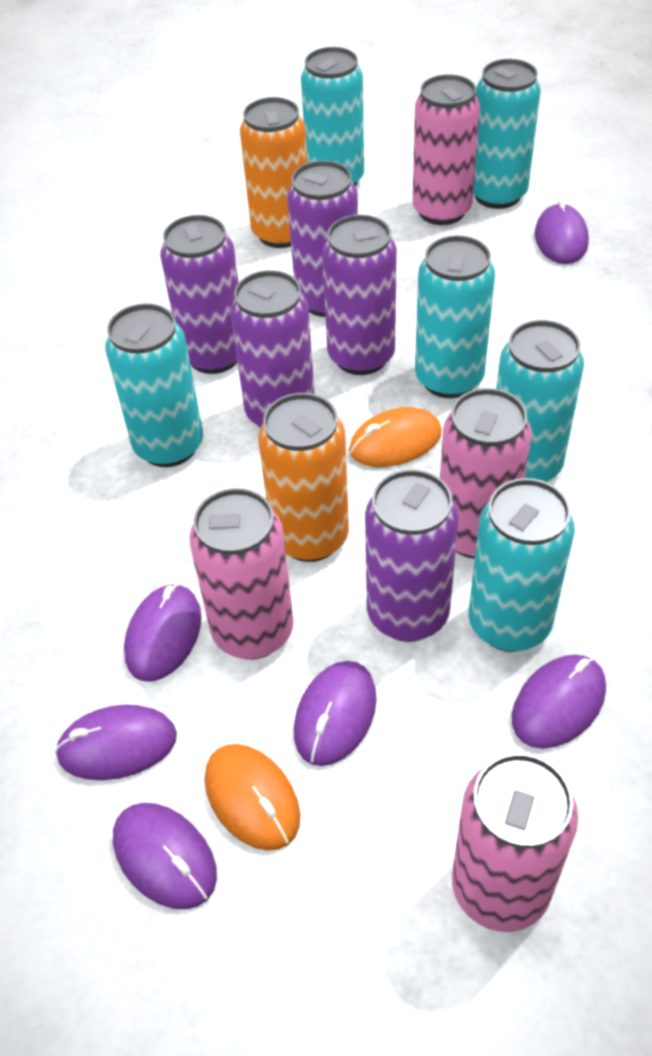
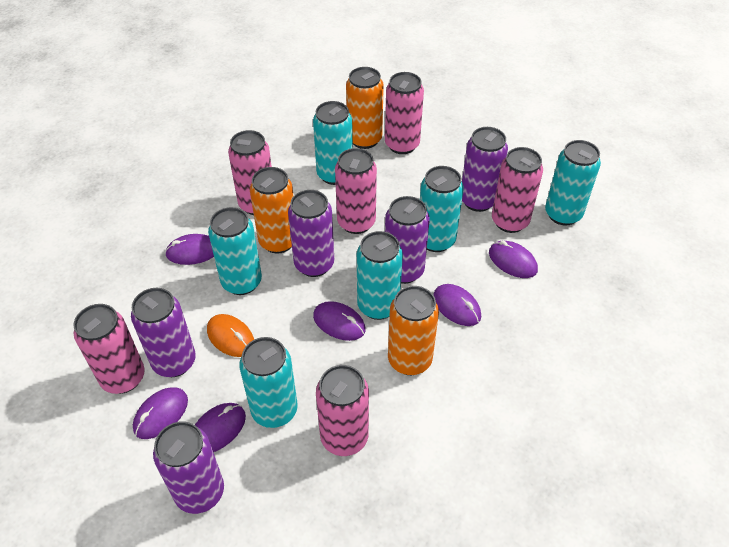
orange can: 2 -> 3
orange mouse: 2 -> 1
pink can: 4 -> 6

